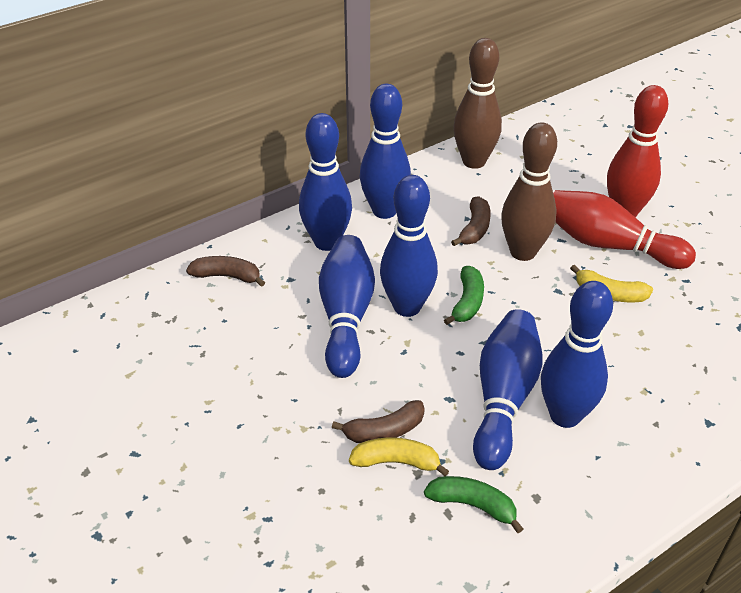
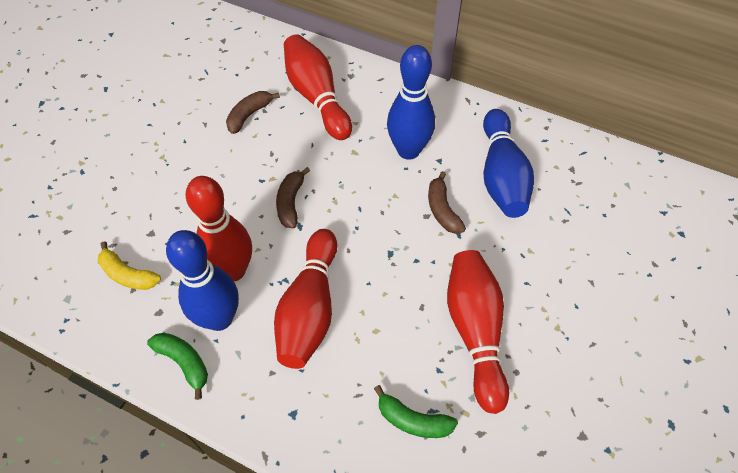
blue bowling pin: 6 -> 3
brown bowling pin: 2 -> 0
red bowling pin: 2 -> 4
yellow banana: 2 -> 1

